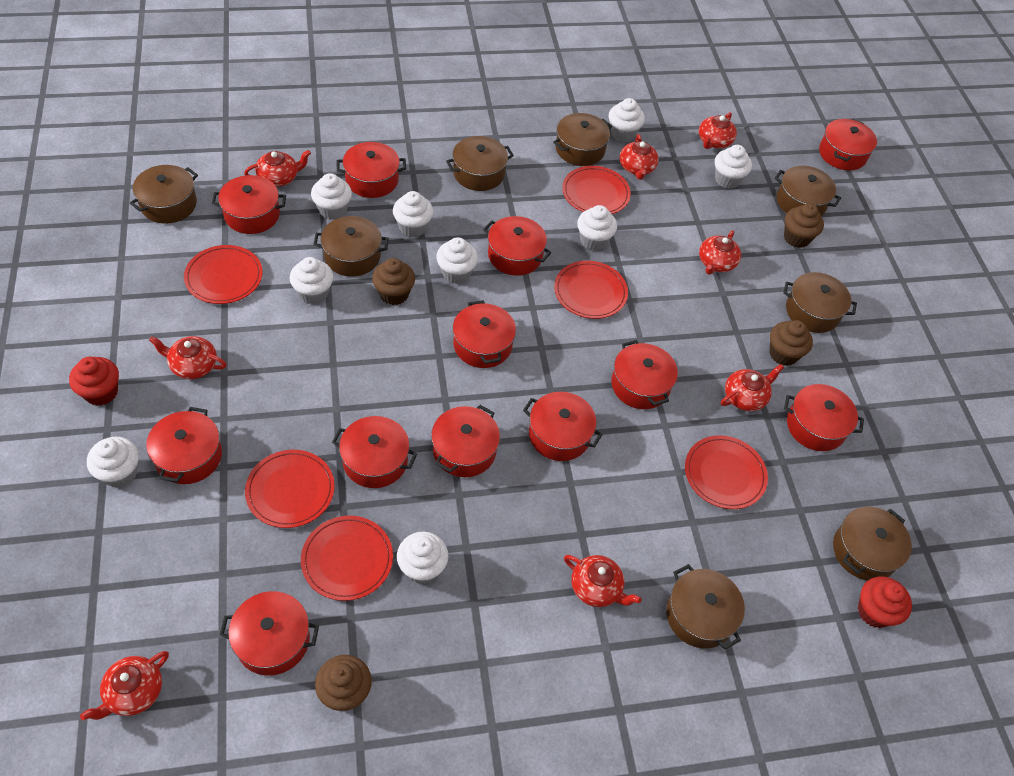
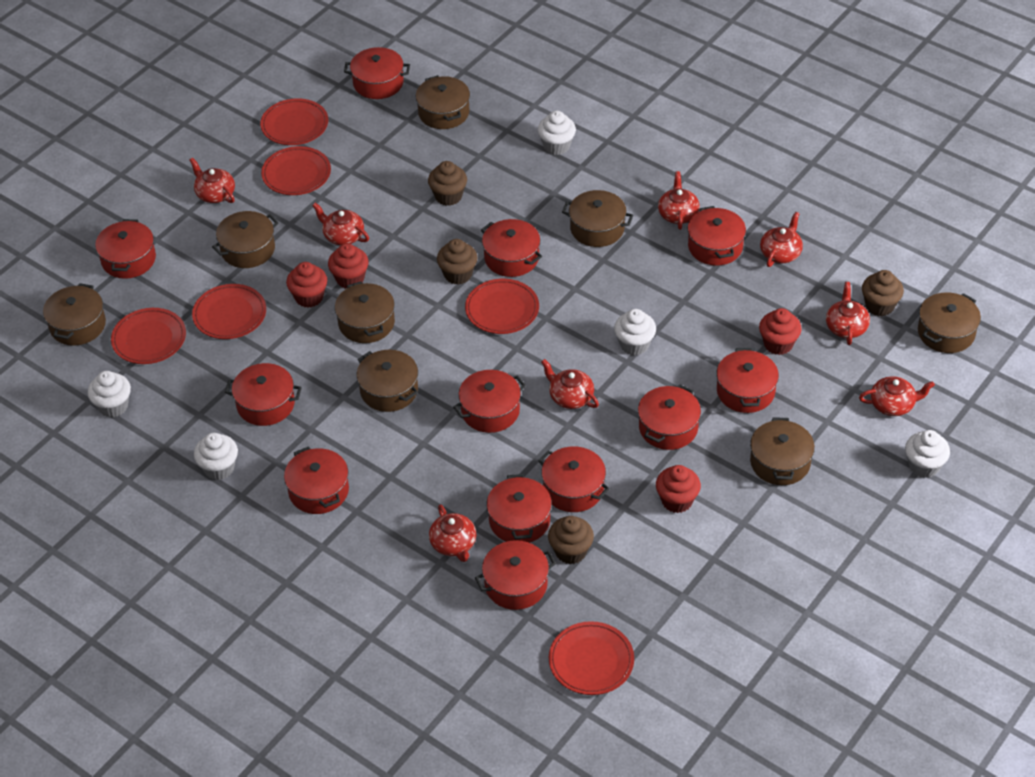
red cupcake: 2 -> 4
white cupcake: 9 -> 5

